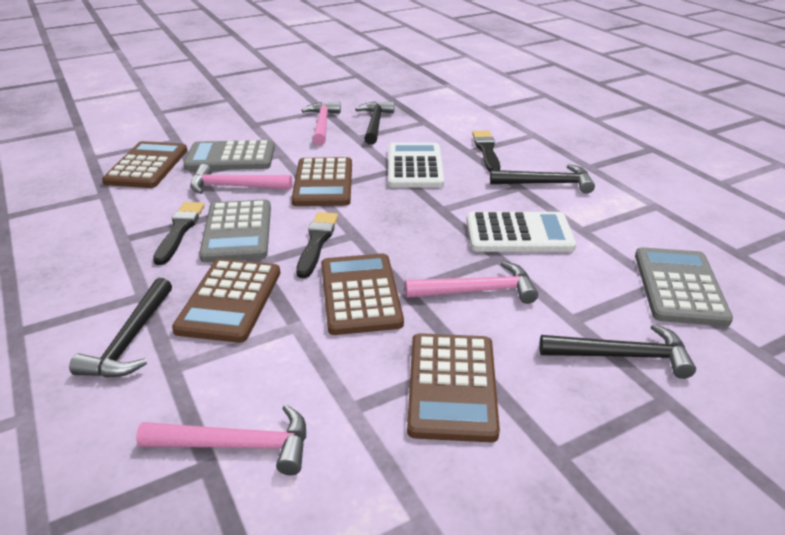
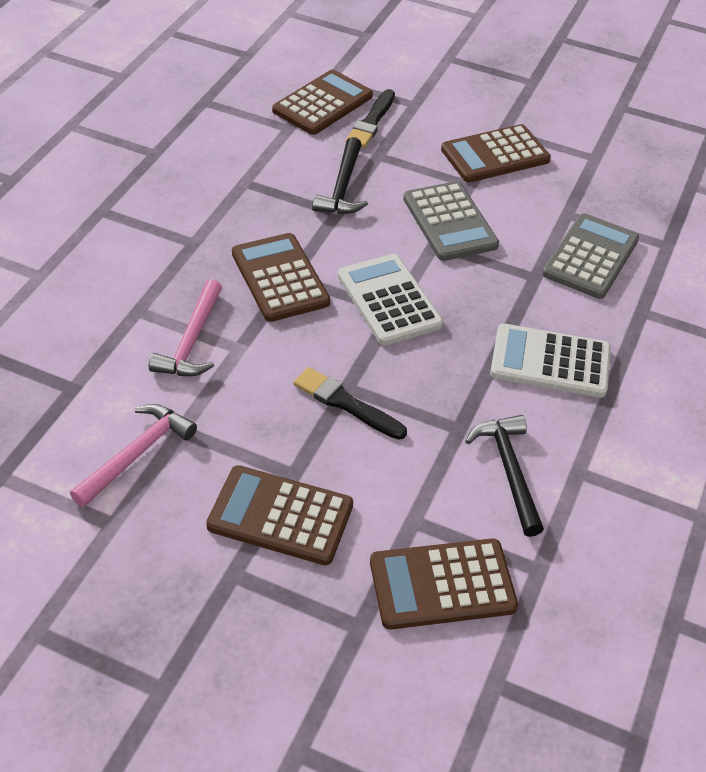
black brush: 3 -> 2
black hammer: 4 -> 2
grey calculator: 3 -> 2
pink hammer: 4 -> 2

